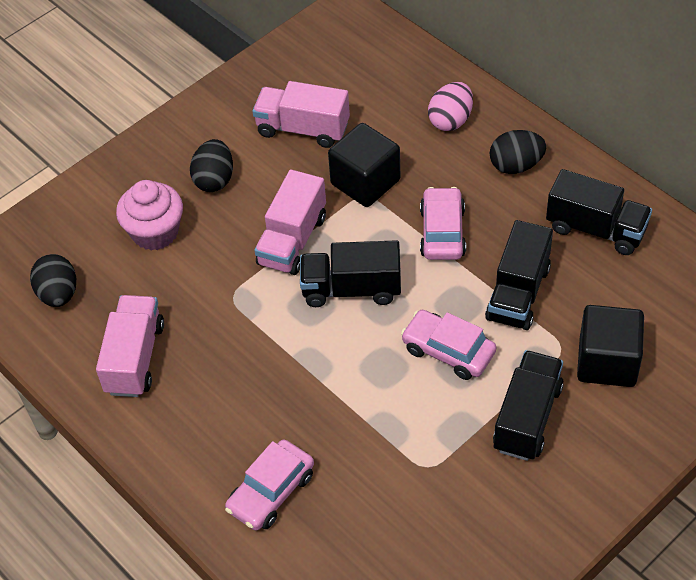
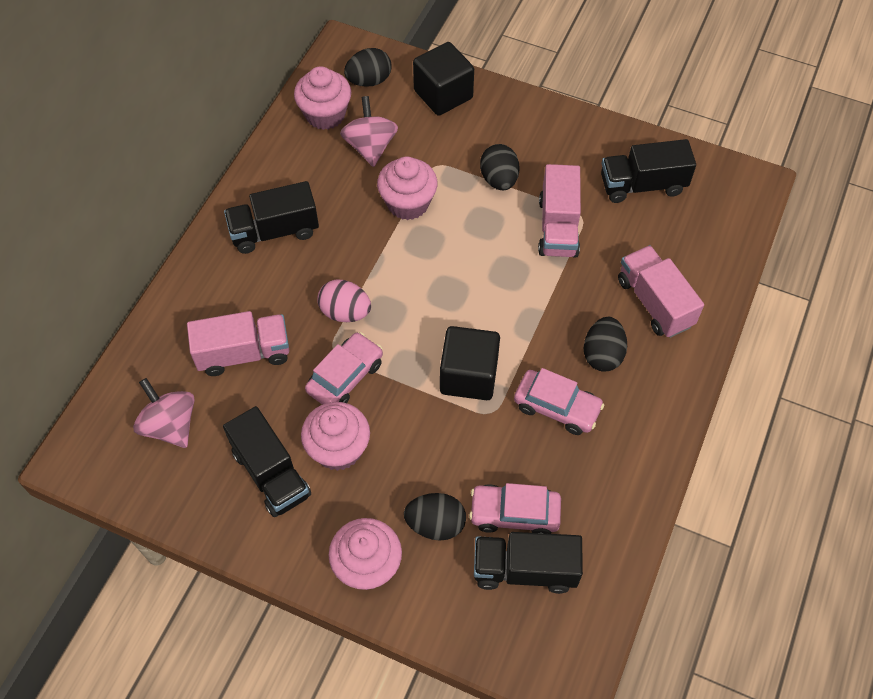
black egg: 3 -> 4
pink cupcake: 1 -> 4
pink spinning top: 0 -> 2

